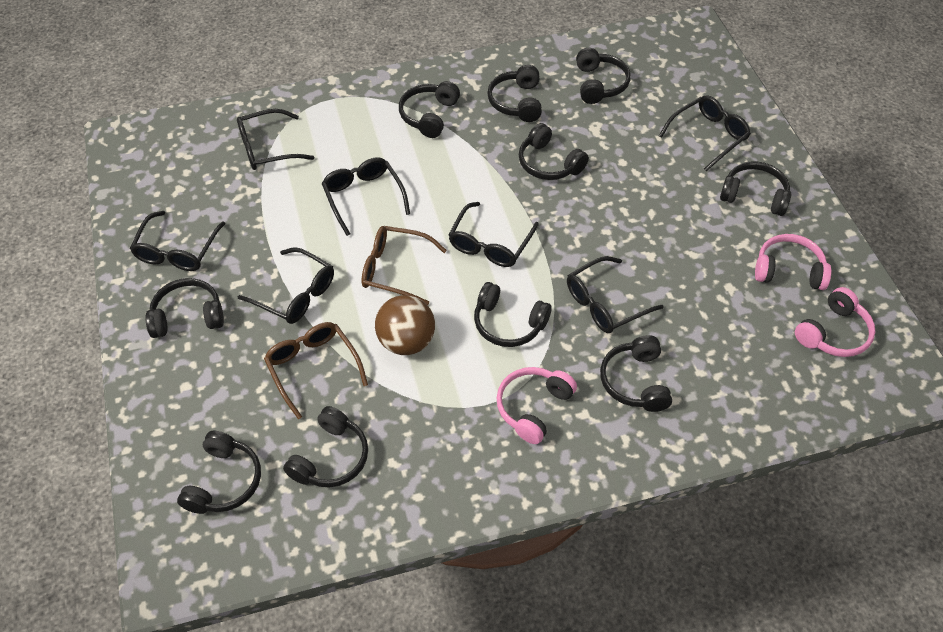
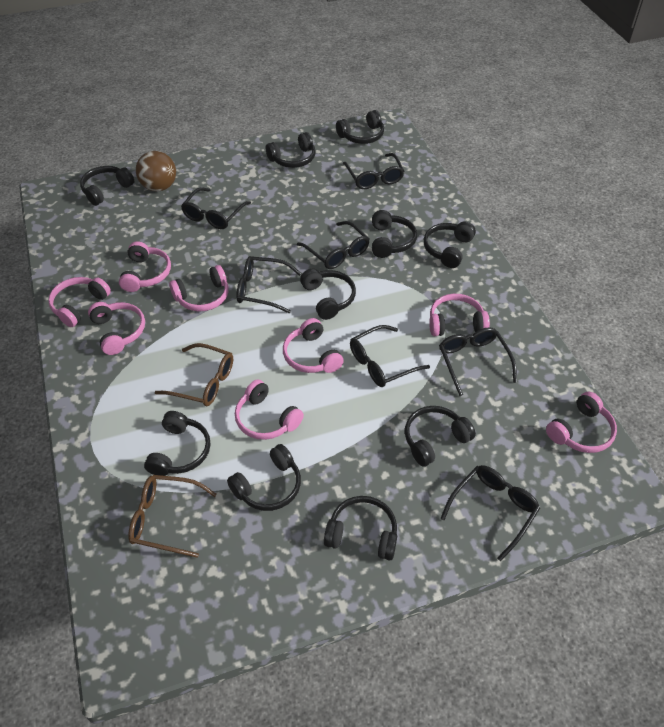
pink headphones: 3 -> 8

